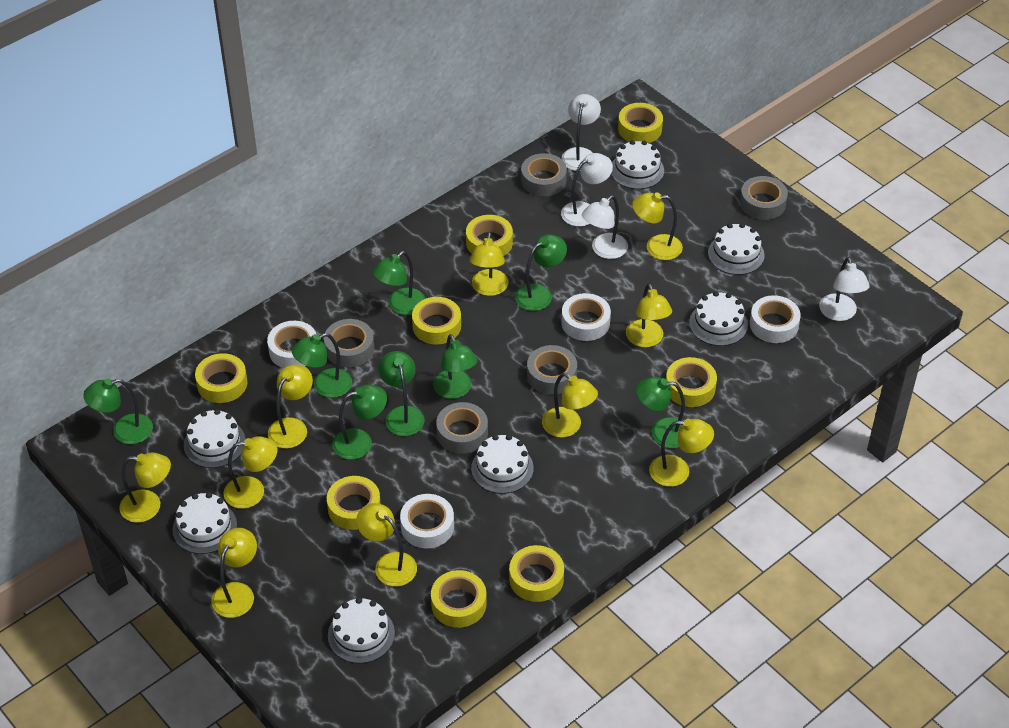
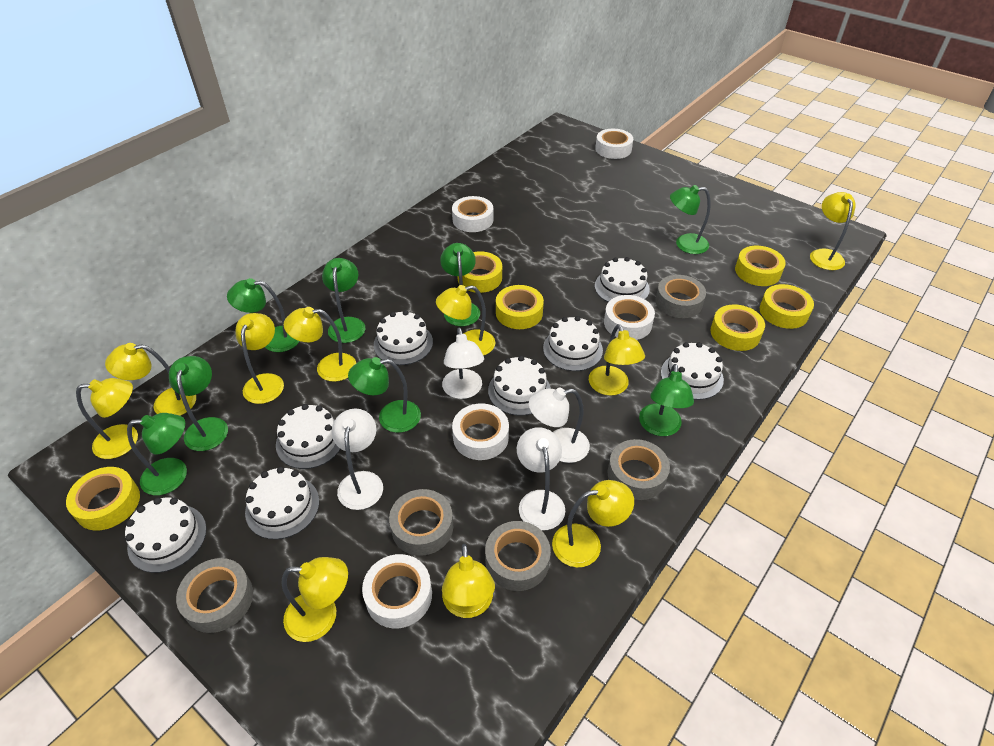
white cake: 7 -> 8
white tape: 4 -> 5
yellow tape: 8 -> 6

